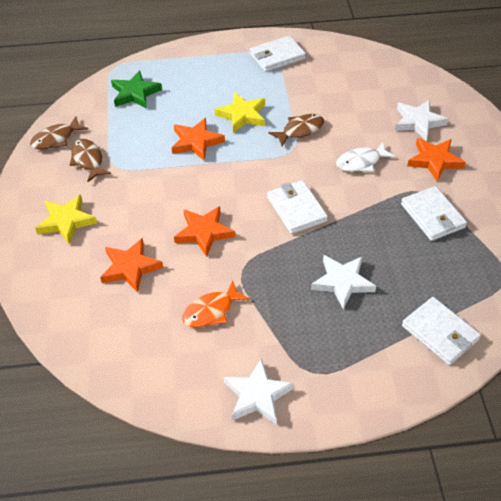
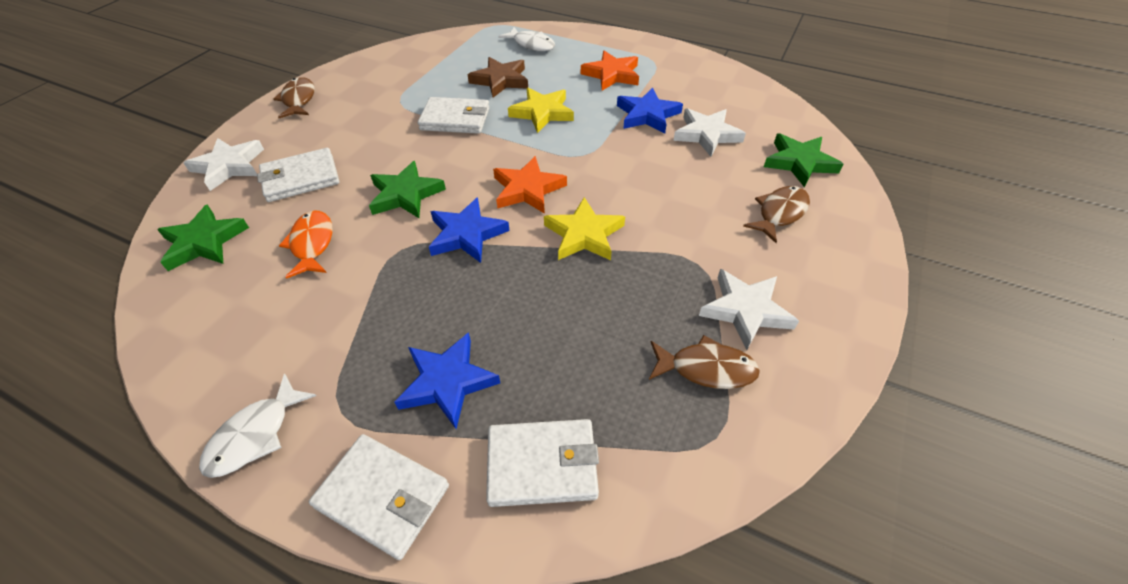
blue star: 0 -> 3
brown star: 0 -> 1
green star: 1 -> 3
orange star: 4 -> 2
white fish: 1 -> 2

